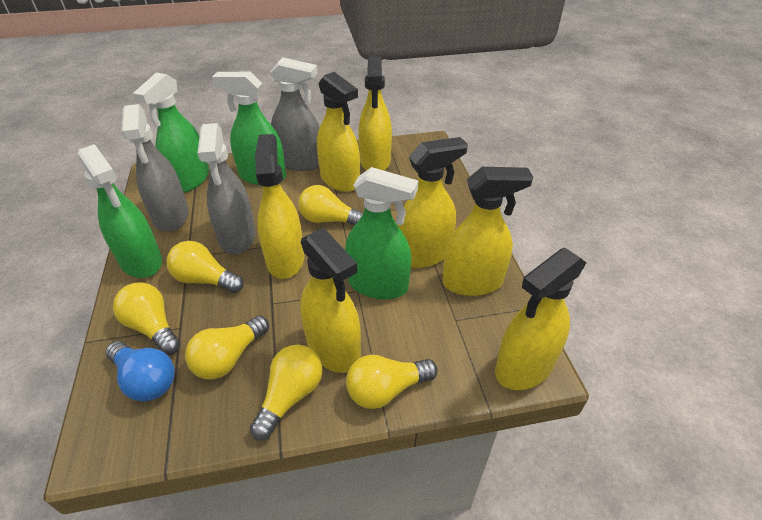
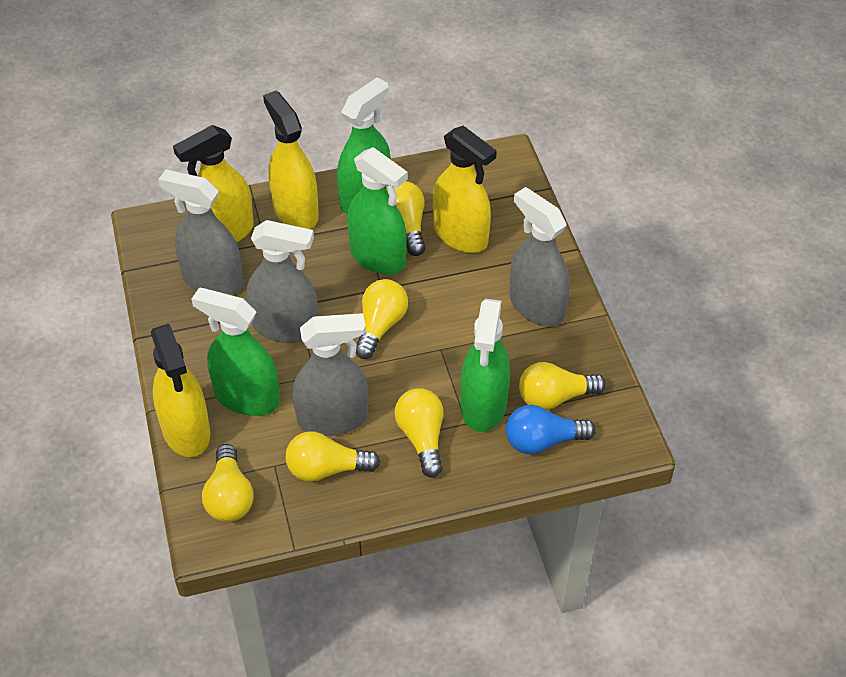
grey spray bottle: 3 -> 4
yellow spray bottle: 7 -> 4

